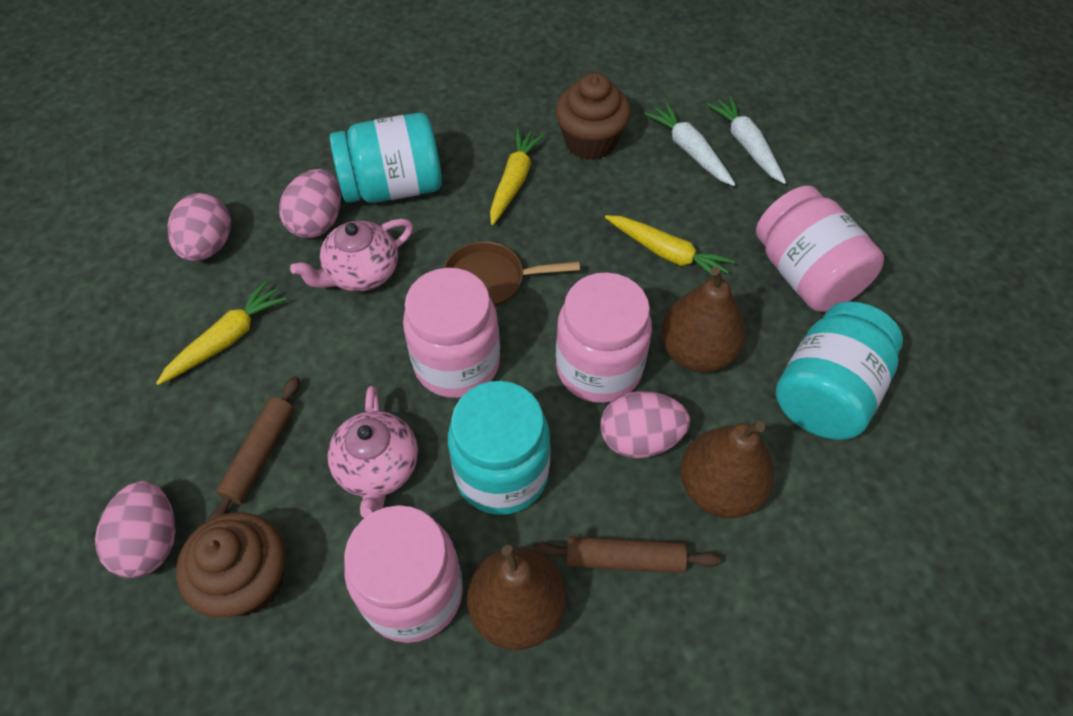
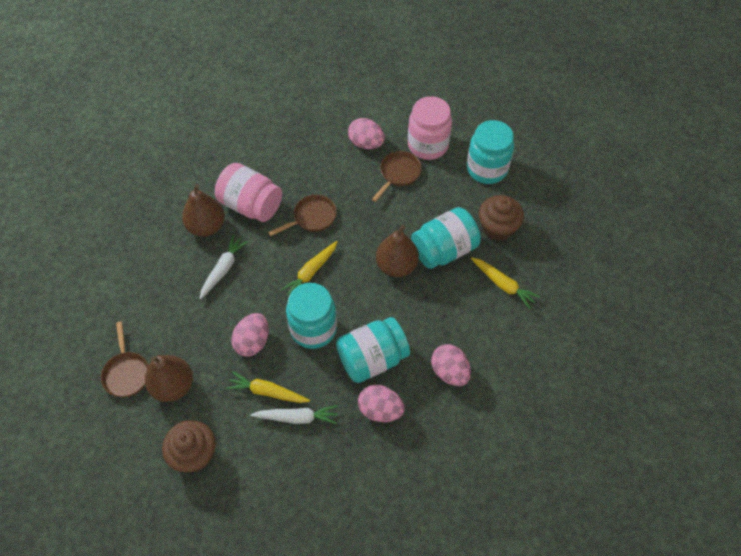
brown pan: 1 -> 3
brown rolling pin: 2 -> 0
pink jar: 4 -> 2
pink teapot: 2 -> 0
turquoise jar: 3 -> 4

